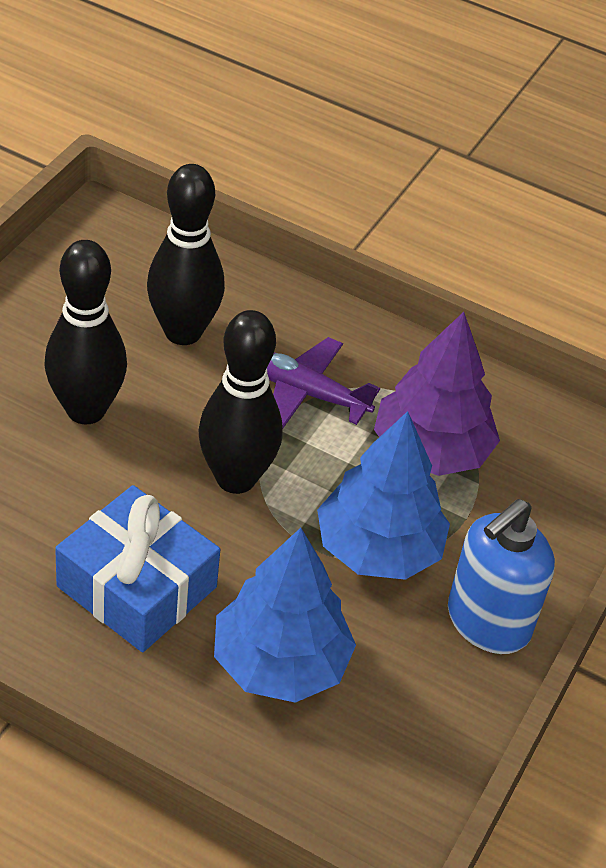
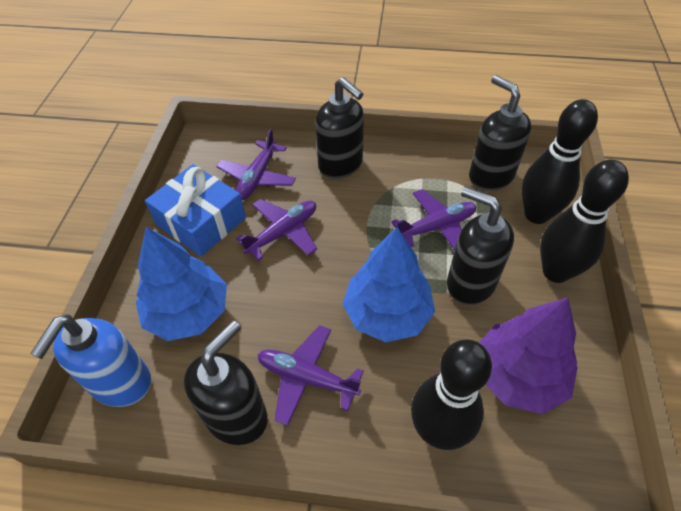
black soap dispenser: 0 -> 4
purple plane: 1 -> 4

